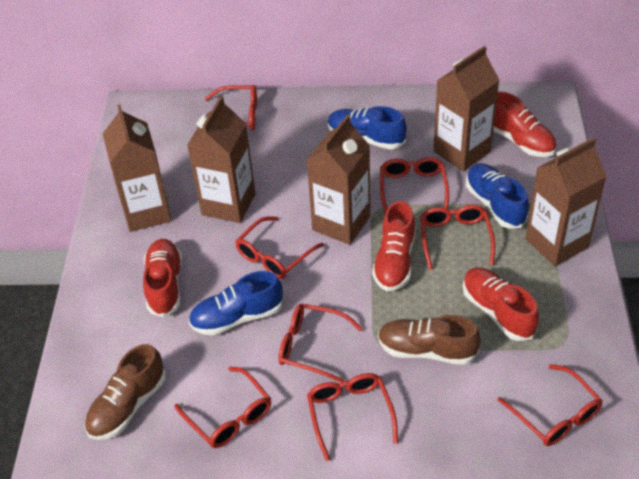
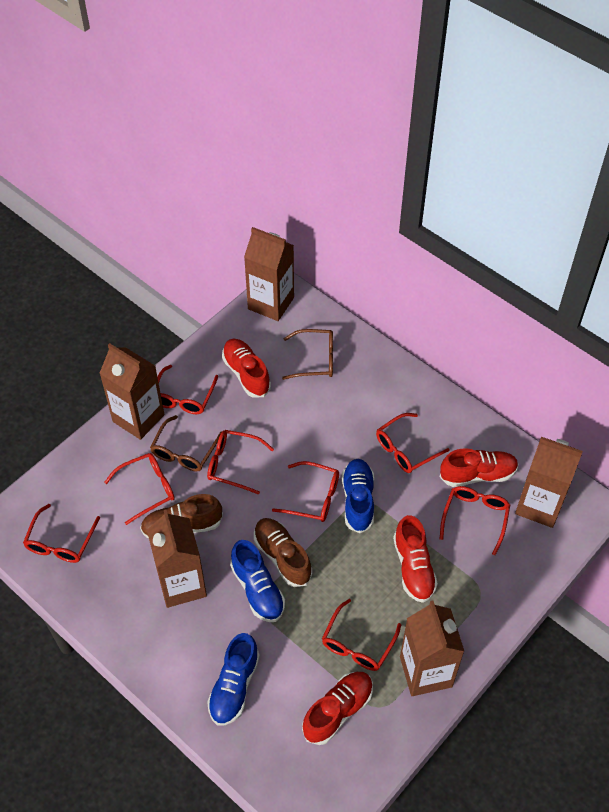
brown glasses: 0 -> 2

